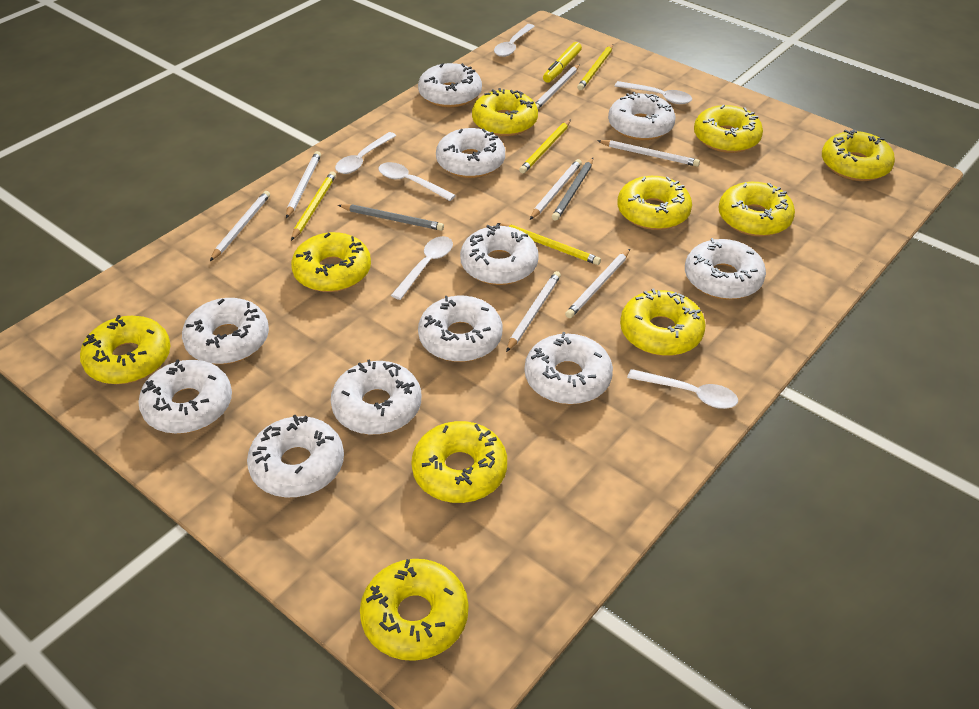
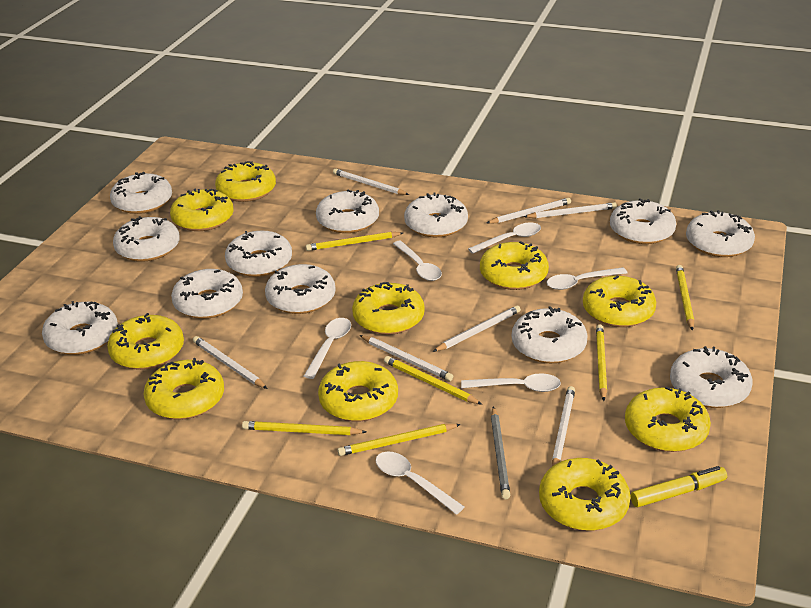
grey pencil: 2 -> 1
white donut: 11 -> 12
yellow pencil: 4 -> 6

